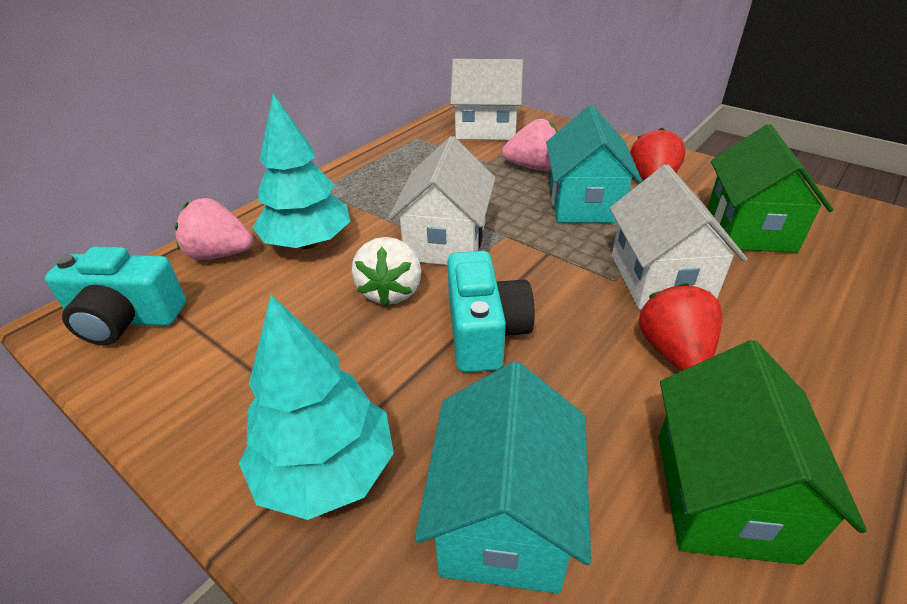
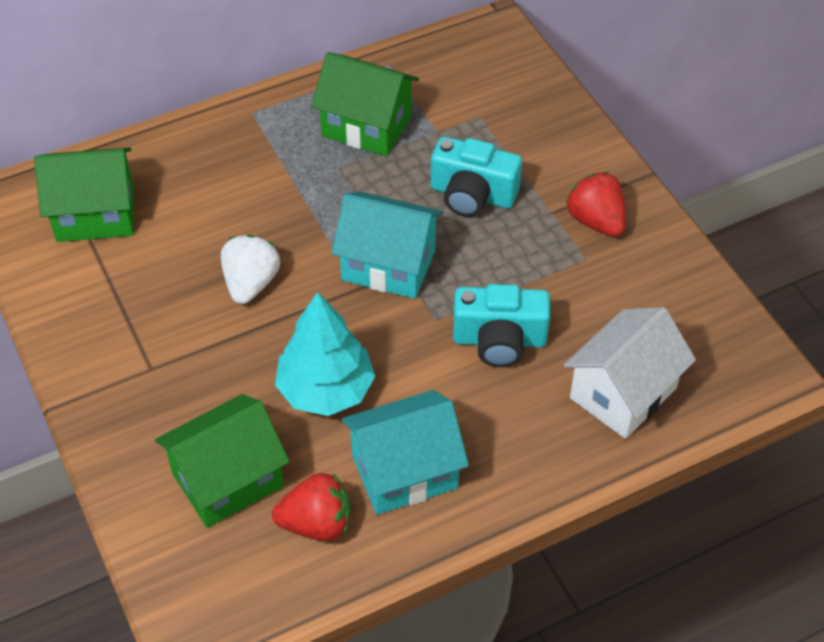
green house: 2 -> 3
pink strawberry: 2 -> 0
turquoise tree: 2 -> 1
white house: 3 -> 1

